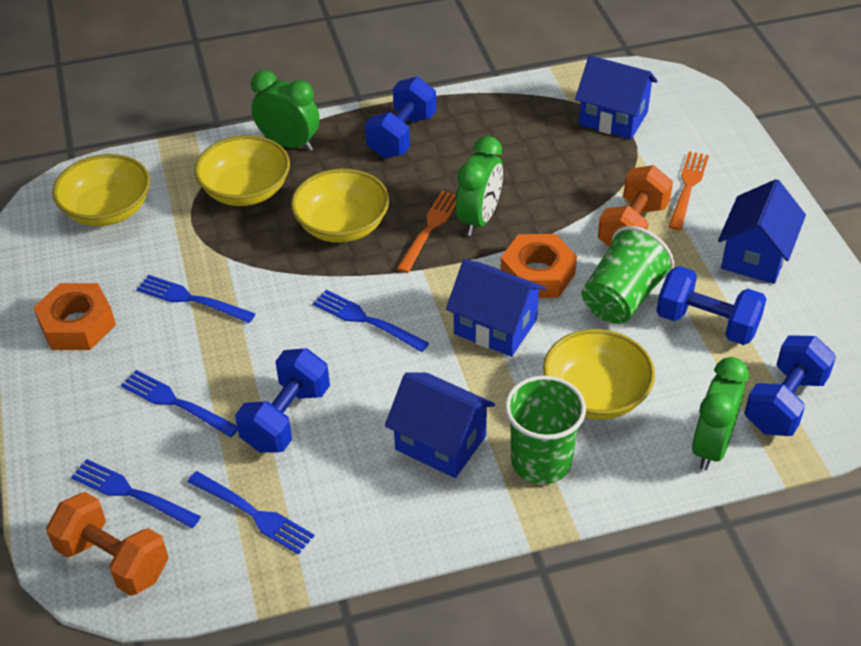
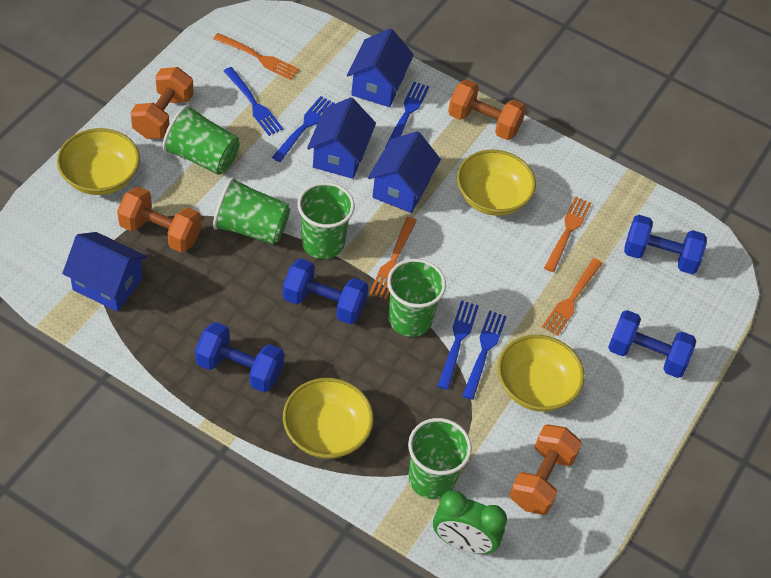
green clock: 3 -> 1
green cup: 2 -> 5
orange dumbbell: 2 -> 4
orange fork: 2 -> 4
orange nut: 2 -> 0

